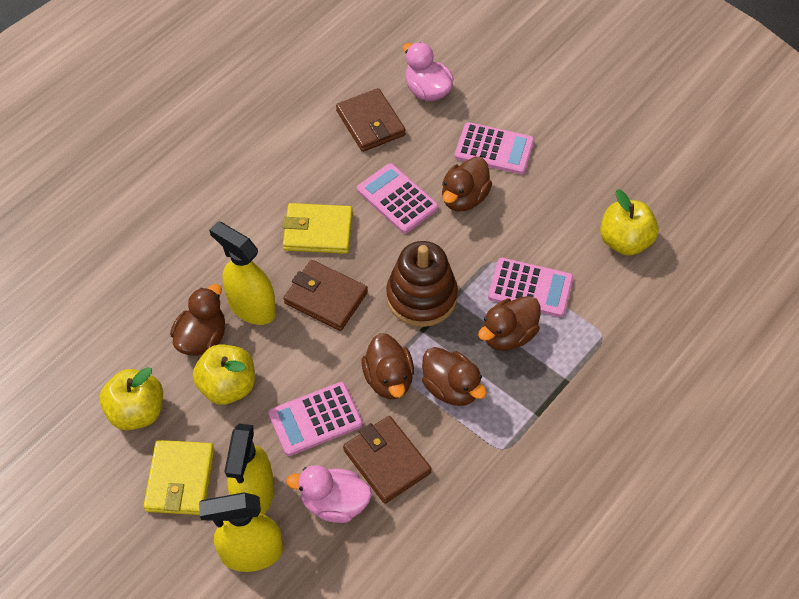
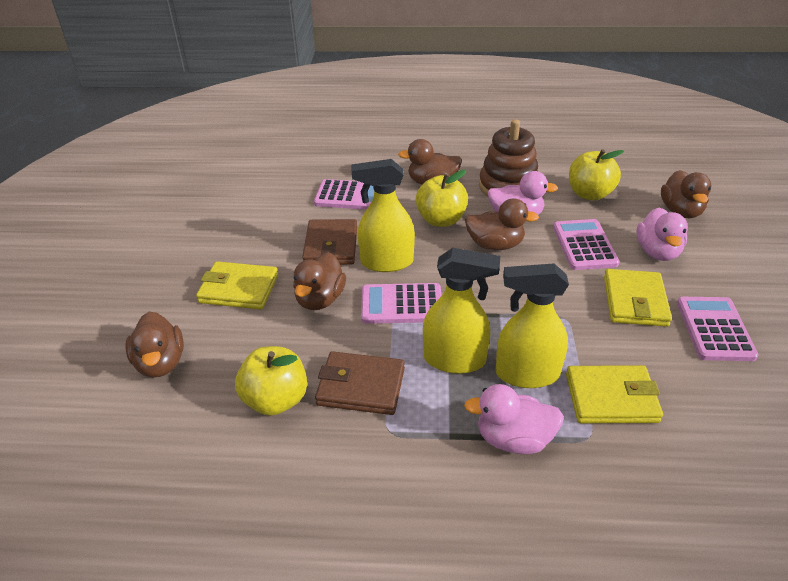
brown wallet: 3 -> 2
pink duck: 2 -> 3
yellow wallet: 2 -> 3

